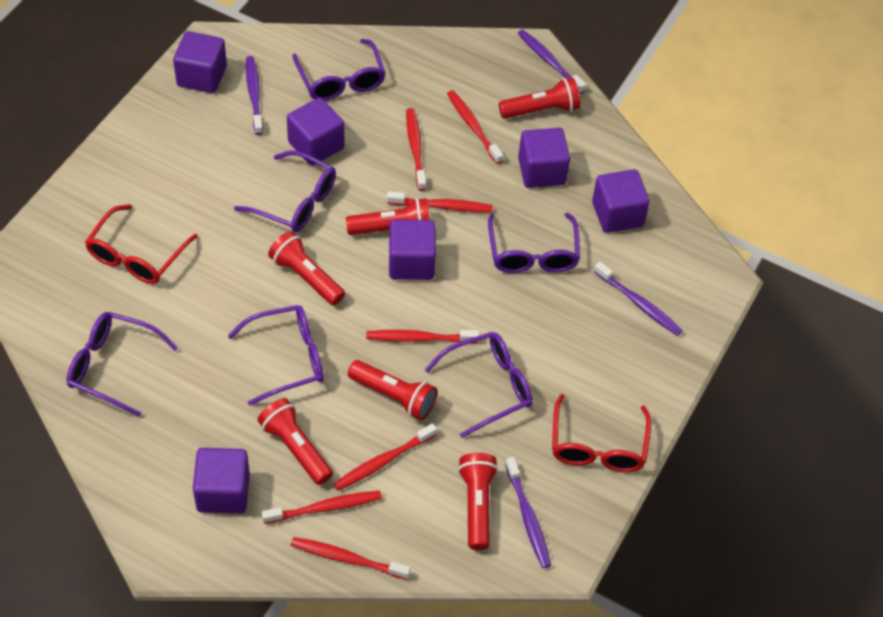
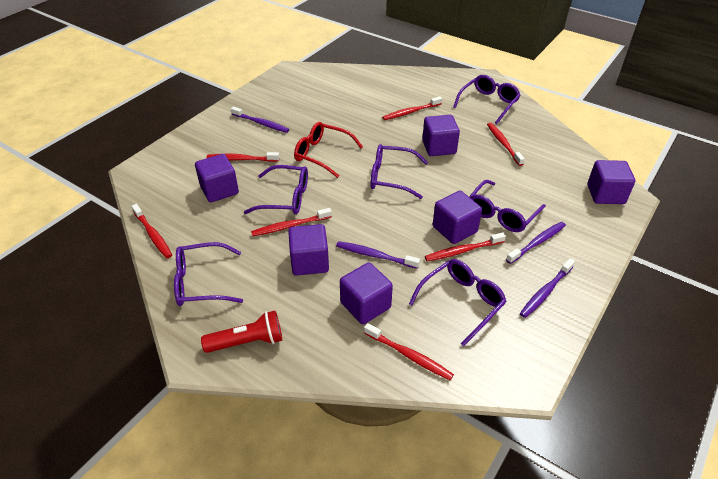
red flashlight: 6 -> 1
red glasses: 2 -> 1

